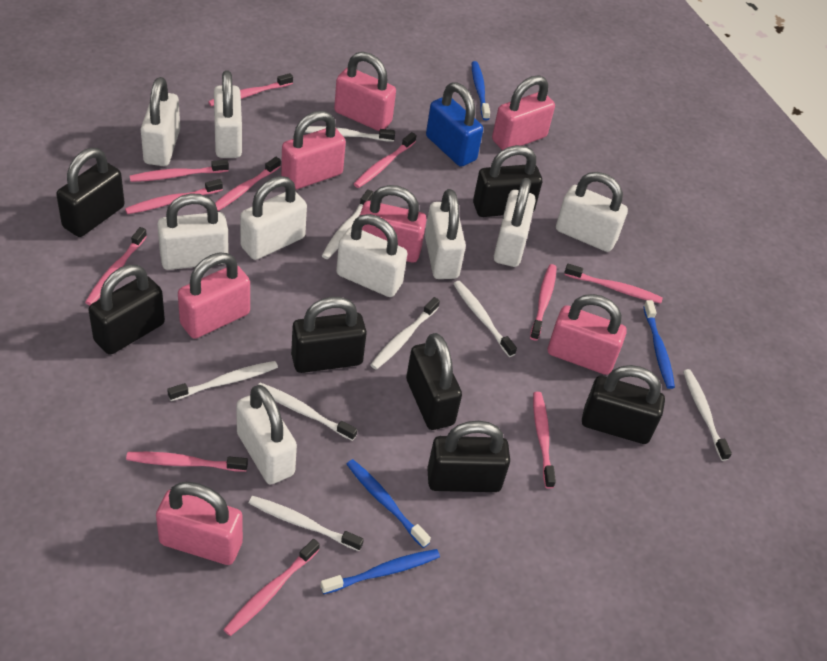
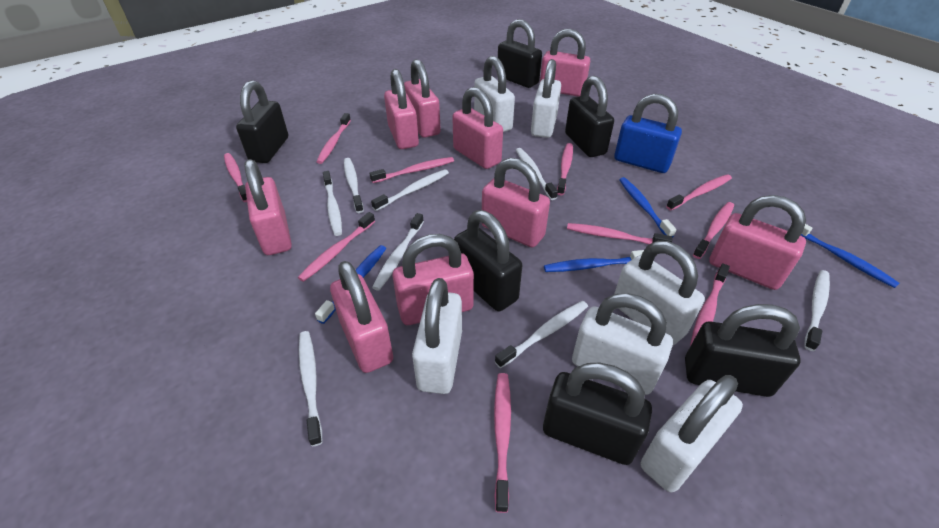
black padlock: 7 -> 6
pink padlock: 7 -> 9
pink toothbrush: 11 -> 10
white padlock: 9 -> 6

